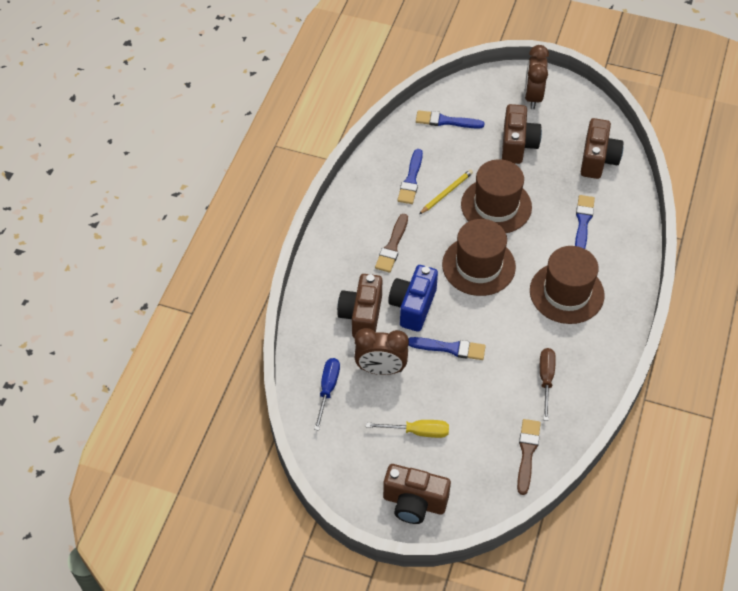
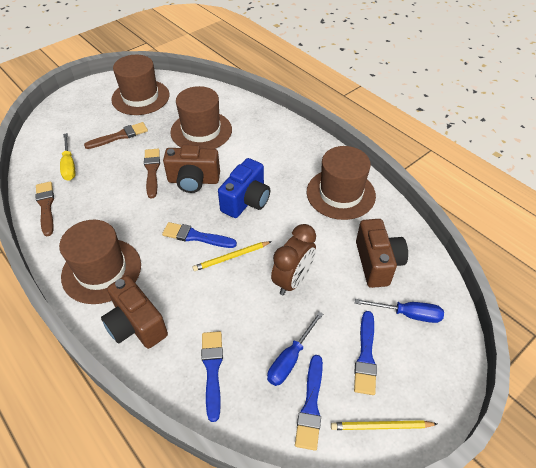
blue screwdriver: 1 -> 2
brown brush: 2 -> 3
brown camera: 4 -> 3
brown clock: 2 -> 1
brown hat: 3 -> 4
brown screwdriver: 1 -> 0
yellow pencil: 1 -> 2

